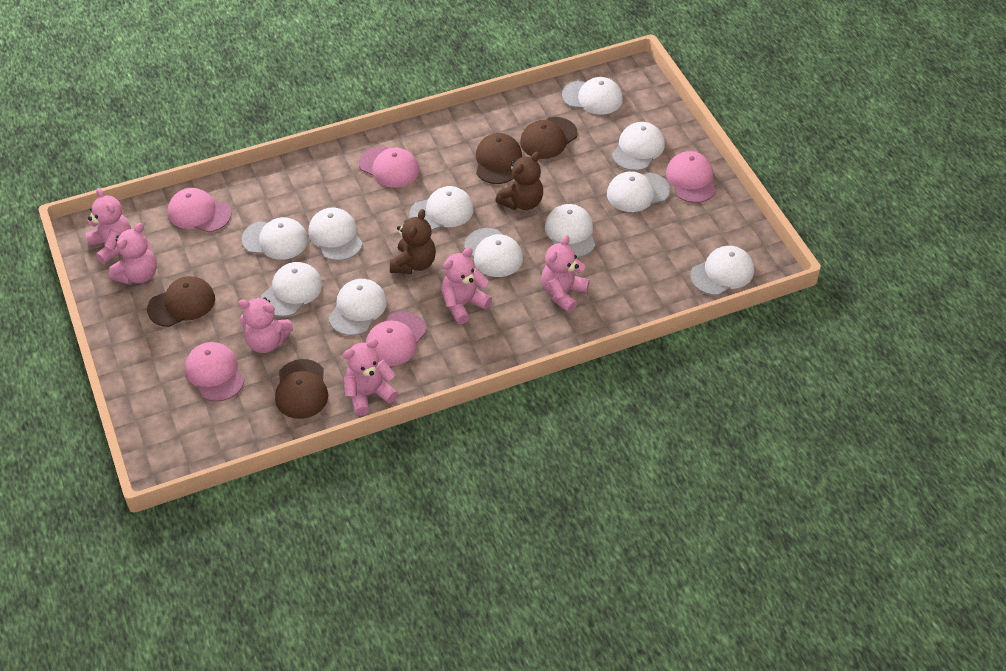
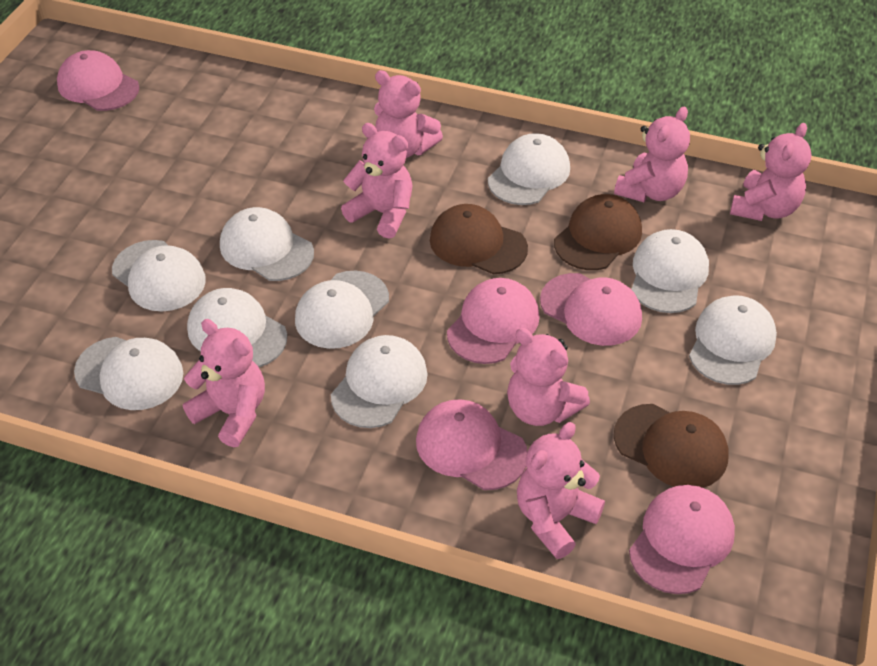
brown cap: 4 -> 3
brown teddy bear: 2 -> 0
pink teddy bear: 6 -> 7
white cap: 11 -> 9

